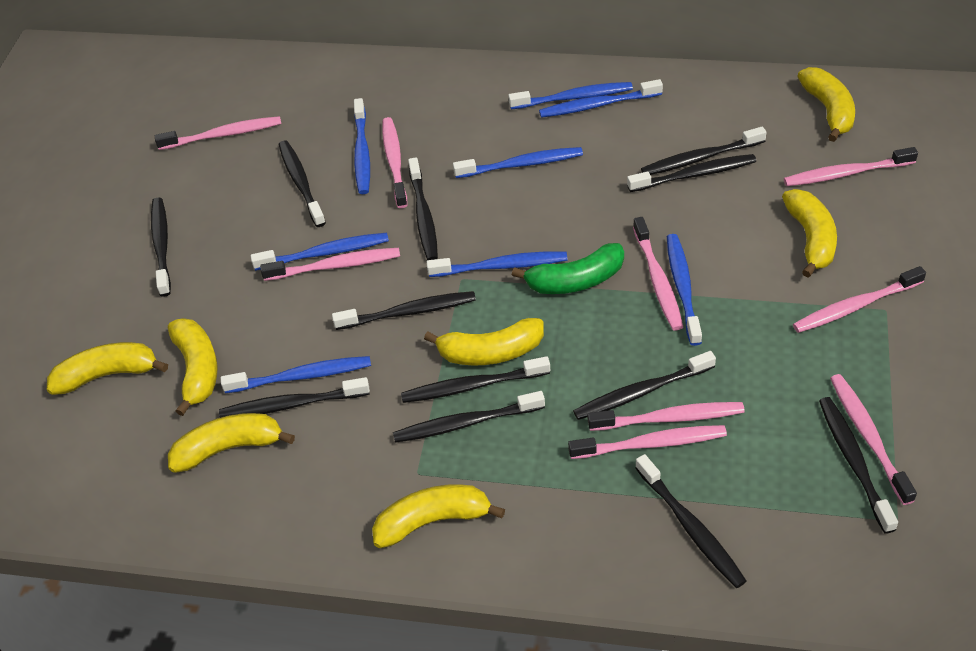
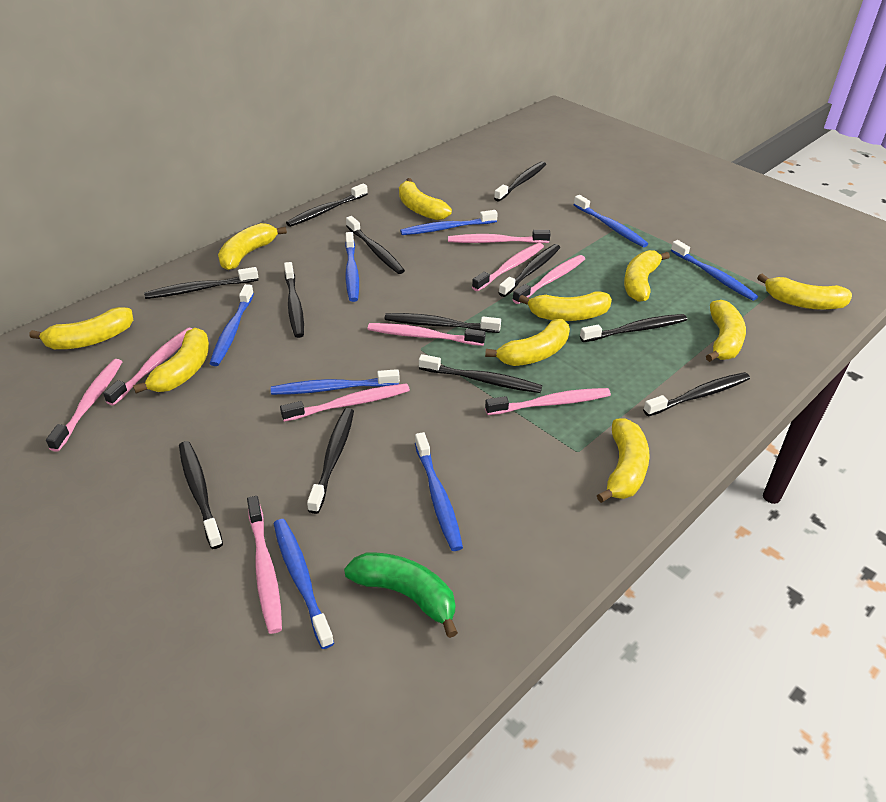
yellow banana: 7 -> 10

